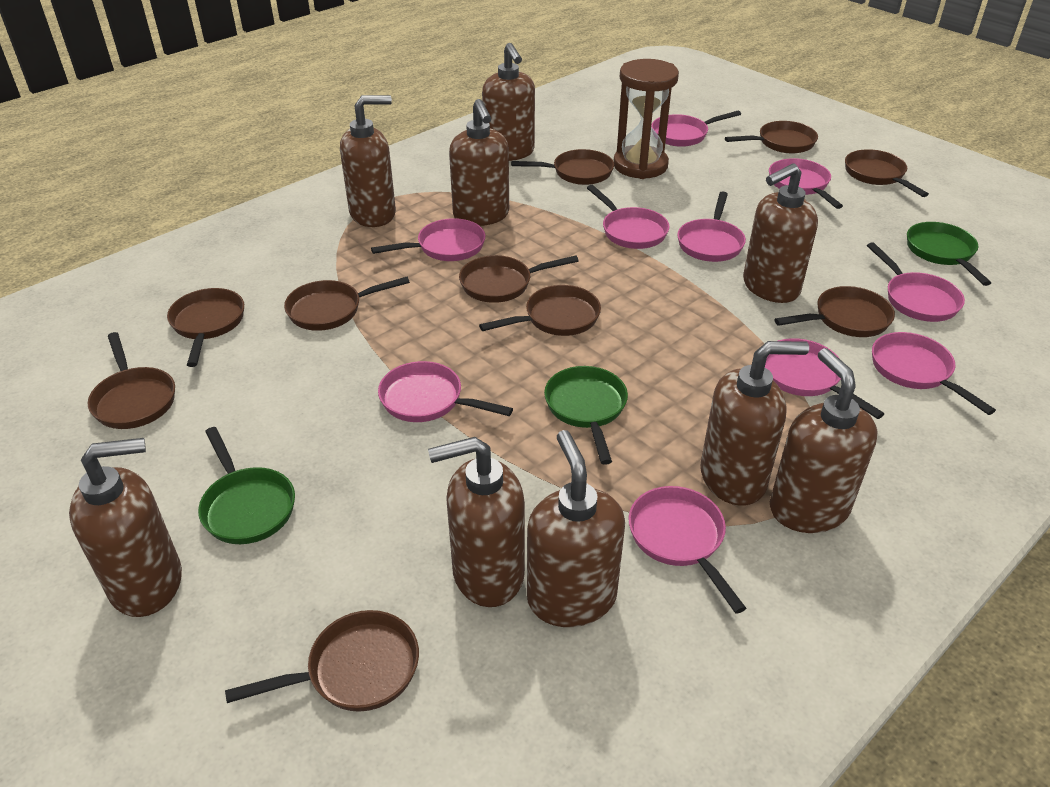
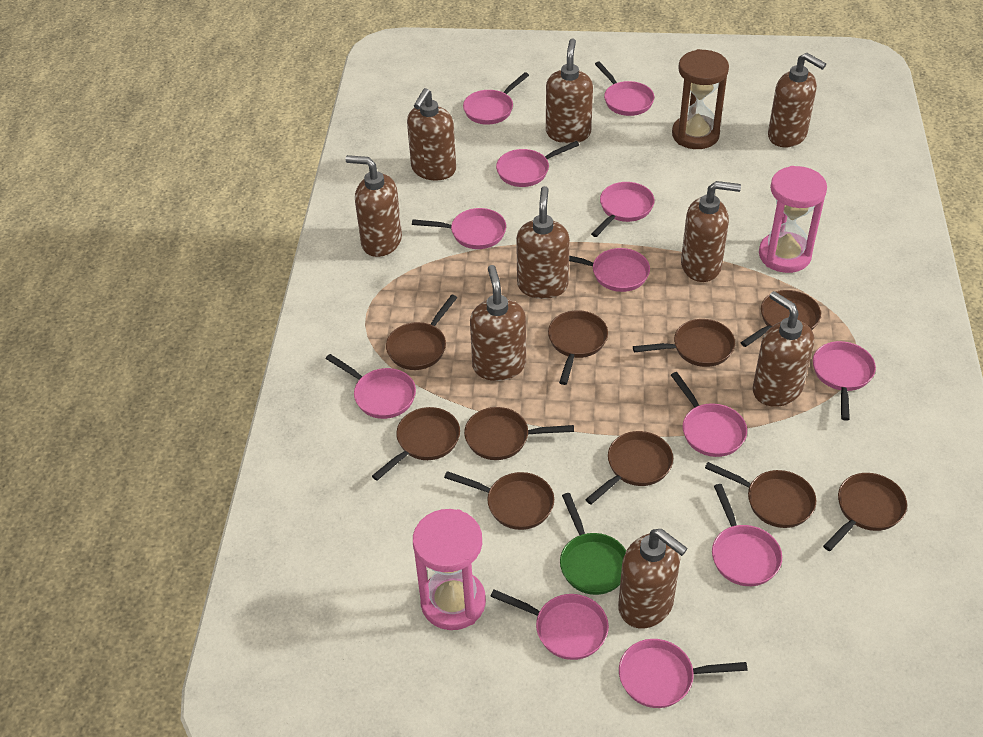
green pan: 3 -> 1
pink hourglass: 0 -> 2
pink pan: 10 -> 12

